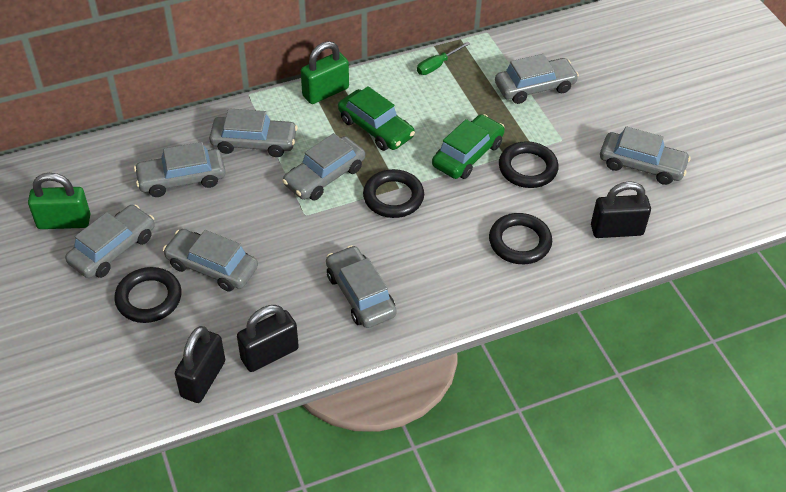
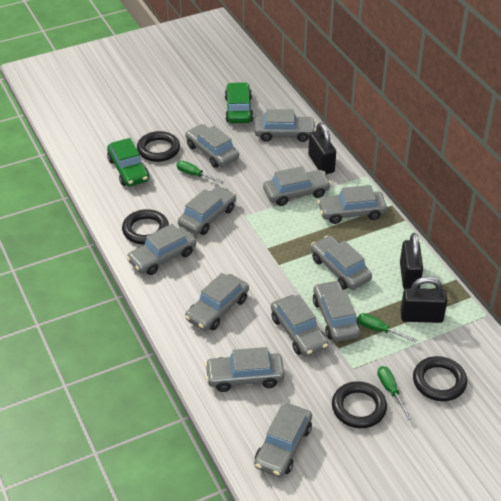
green padlock: 2 -> 0
green screwdriver: 1 -> 3
grey car: 8 -> 12

